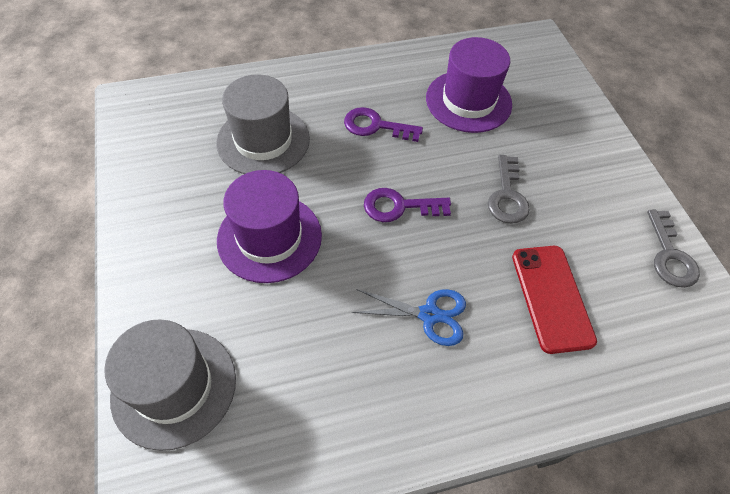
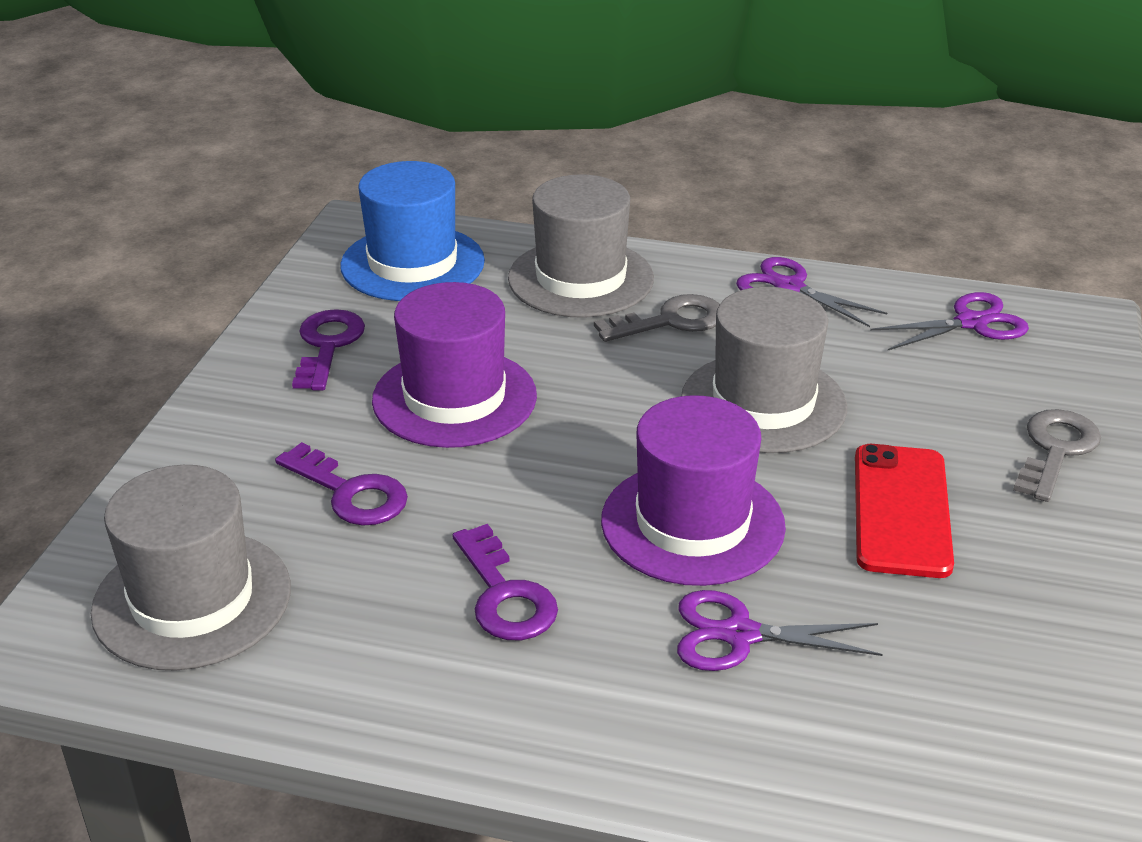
blue hat: 0 -> 1
blue scissors: 1 -> 0
grey hat: 2 -> 3
purple key: 2 -> 3
purple scissors: 0 -> 3

